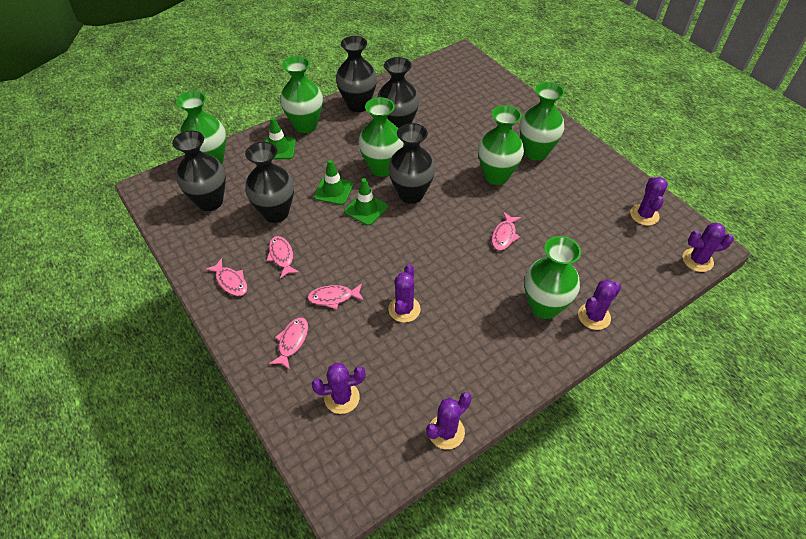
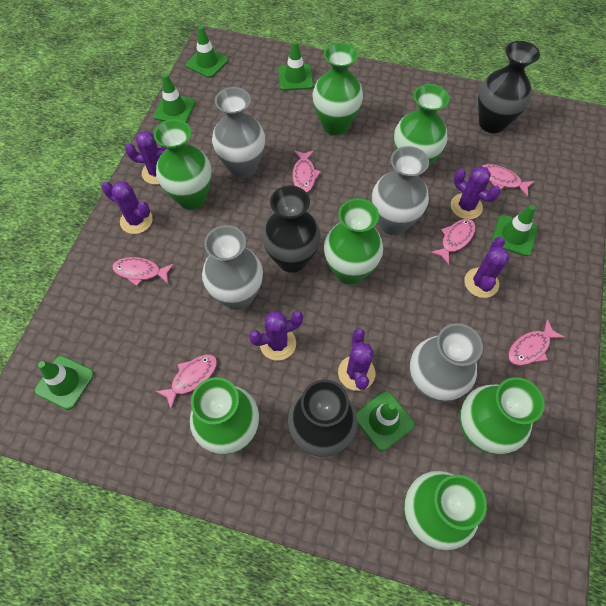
black vase: 5 -> 3
green traffic cone: 3 -> 6
green vase: 6 -> 7
grey vase: 0 -> 4
pink fish: 5 -> 6

